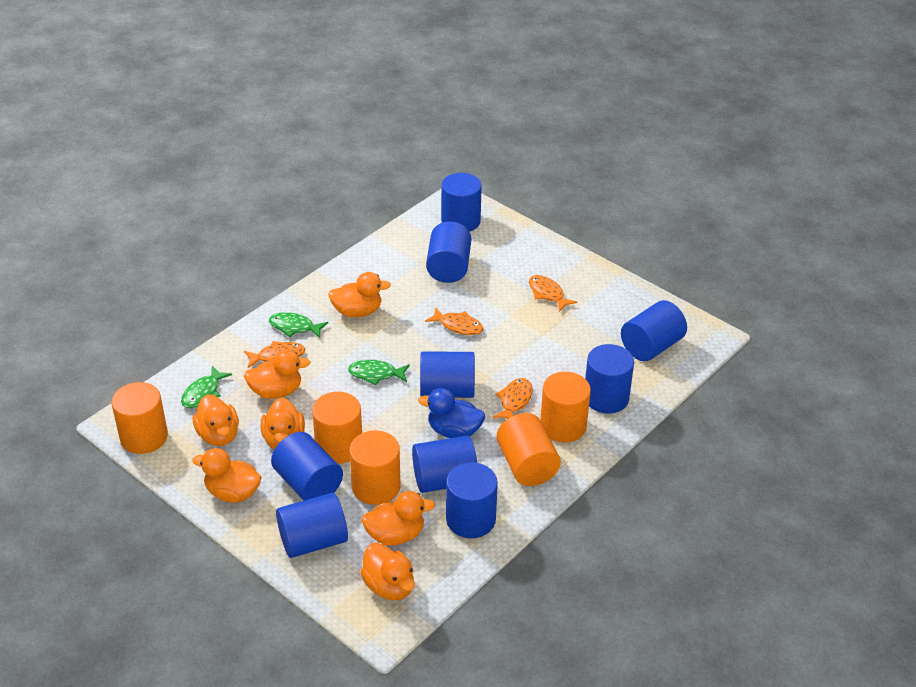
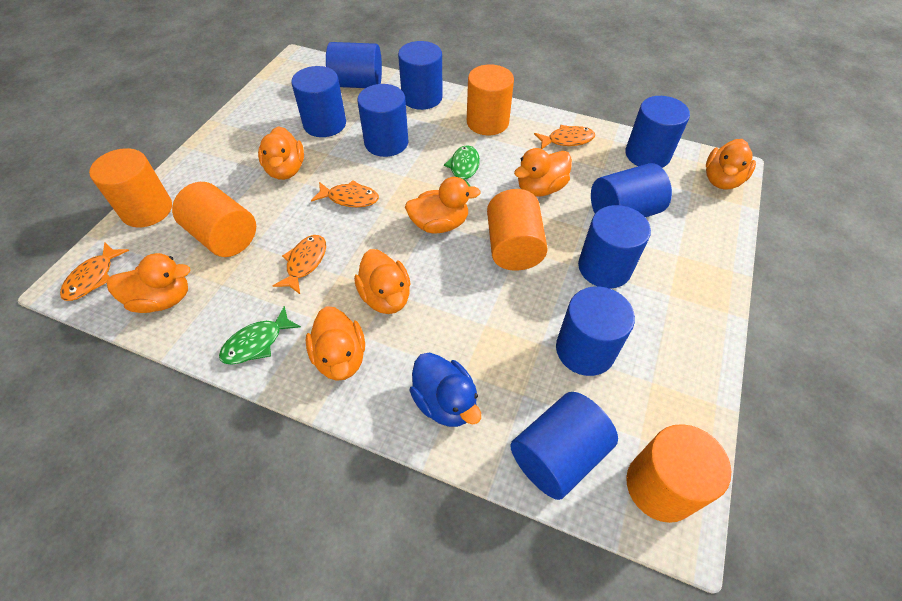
green fish: 3 -> 2

